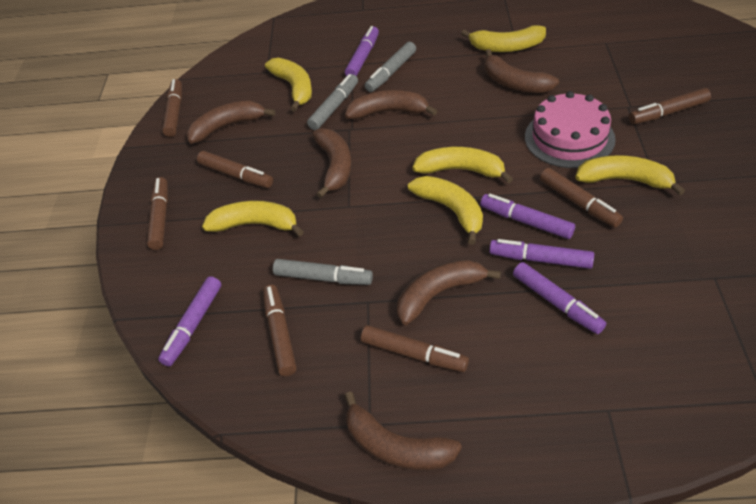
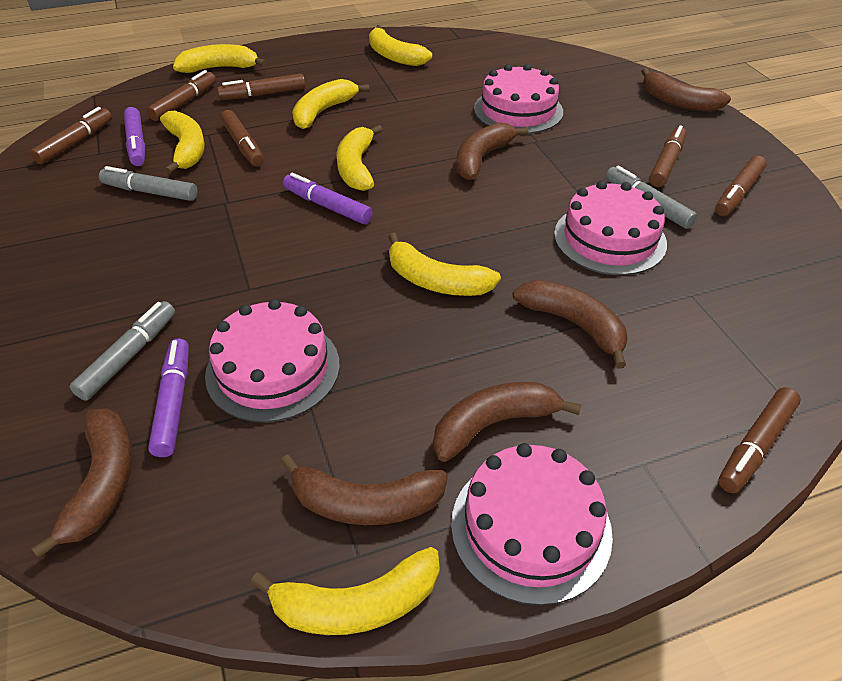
pink cake: 1 -> 4
purple marker: 5 -> 3
yellow banana: 6 -> 7

